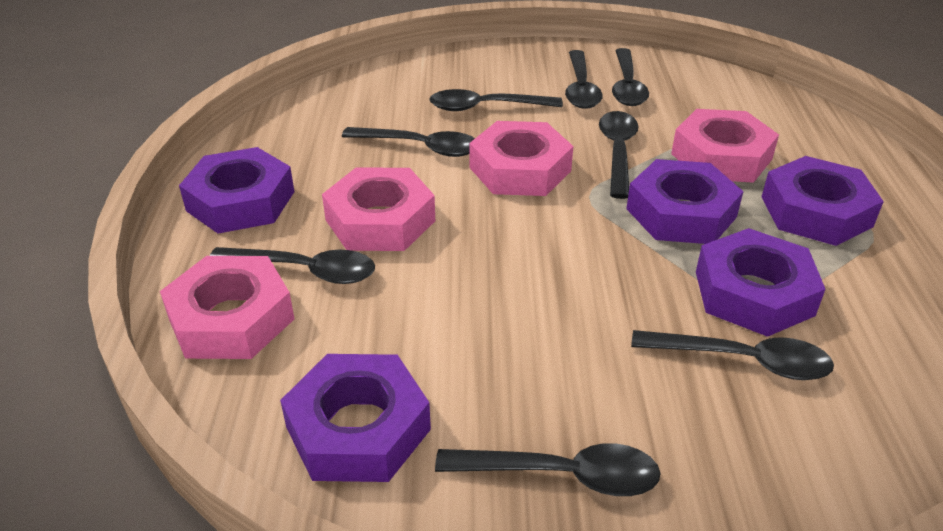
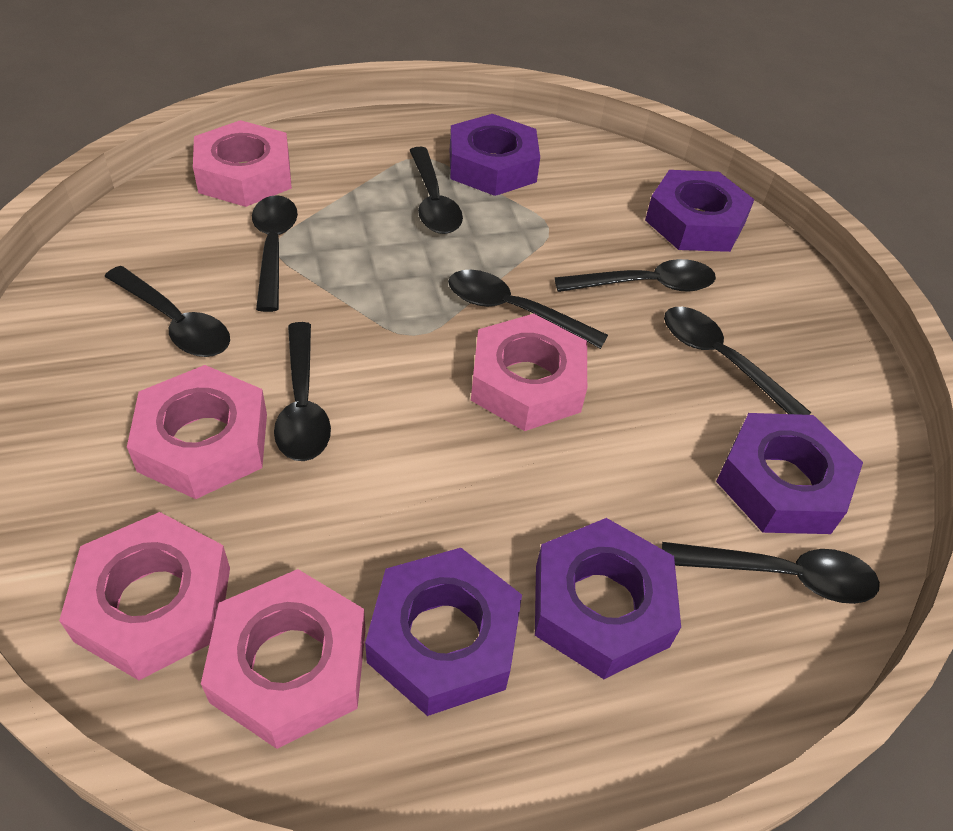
pink nut: 4 -> 5

